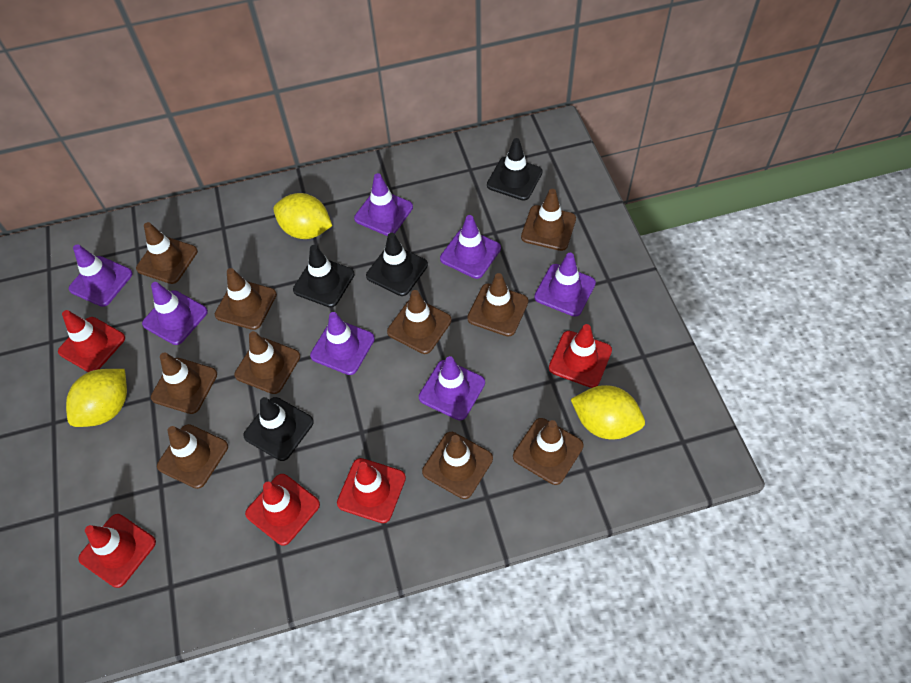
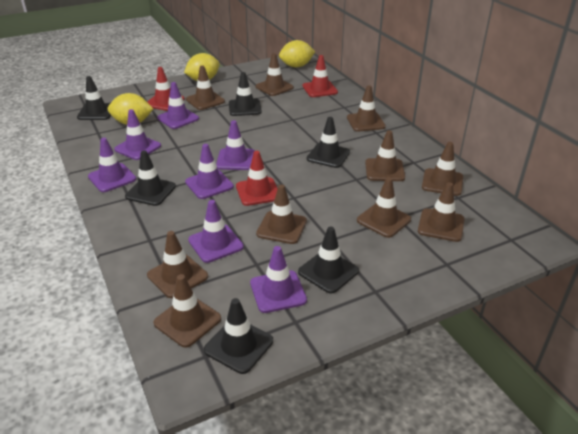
black traffic cone: 4 -> 6
red traffic cone: 5 -> 3

